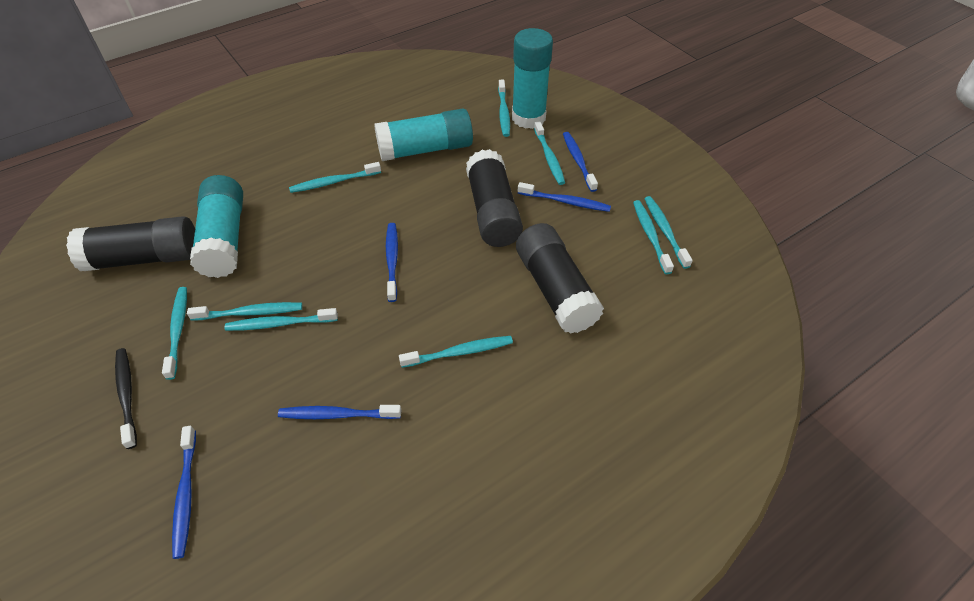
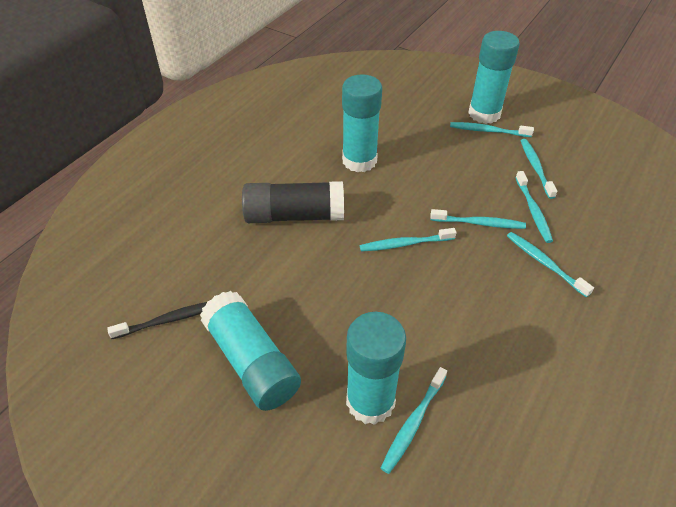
black glue stick: 3 -> 1
blue toothbrush: 5 -> 0
turquoise glue stick: 3 -> 4
turquoise toothbrush: 9 -> 7

